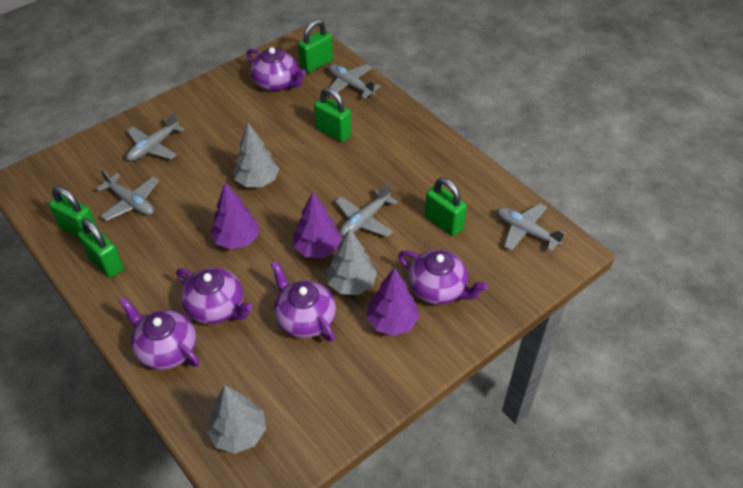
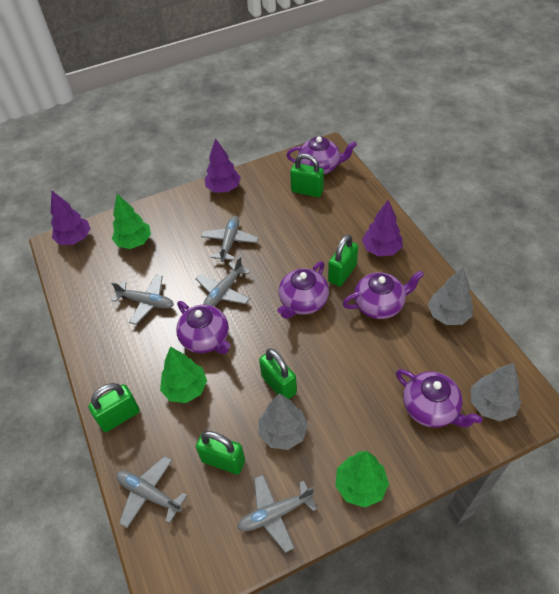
green tree: 0 -> 3

